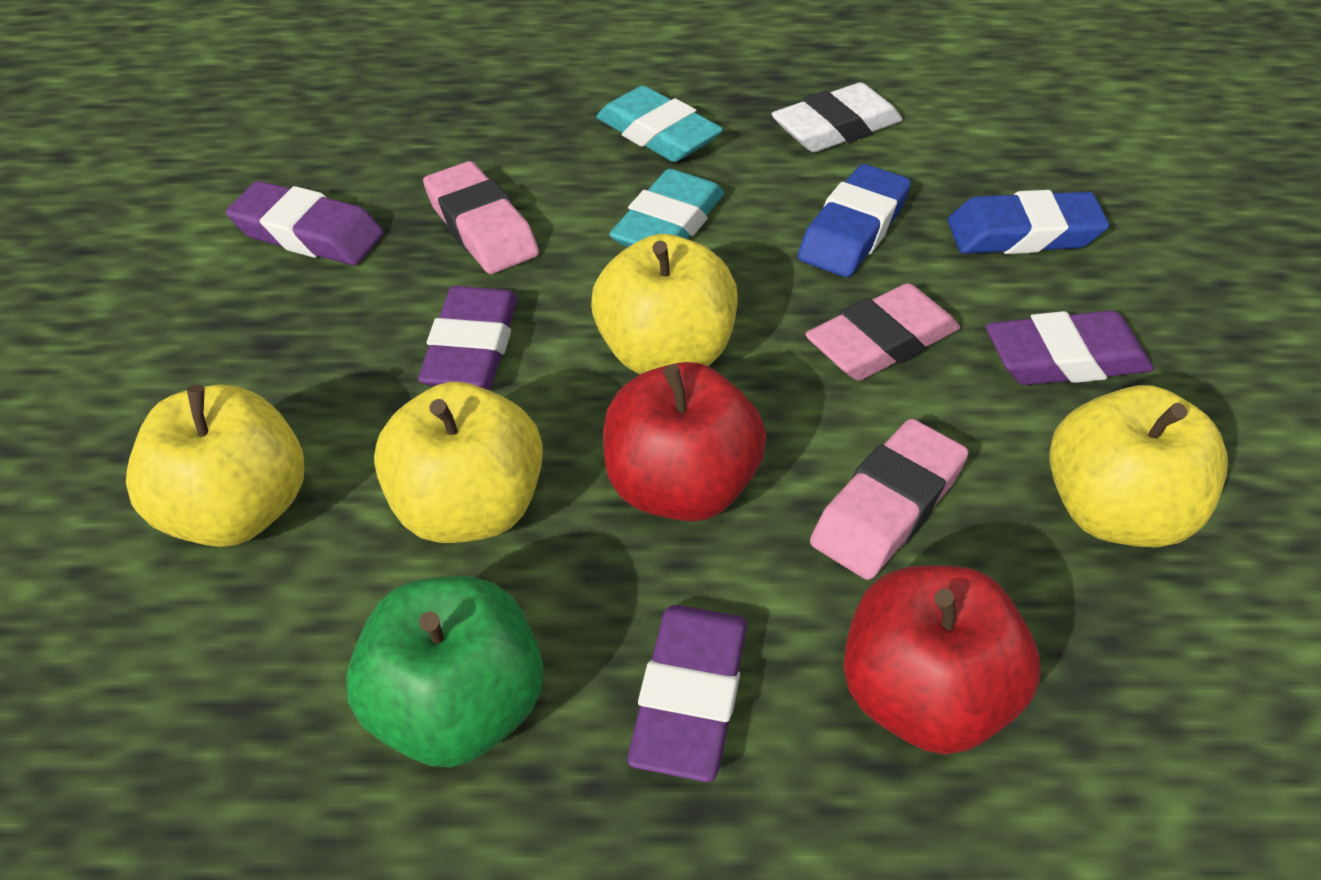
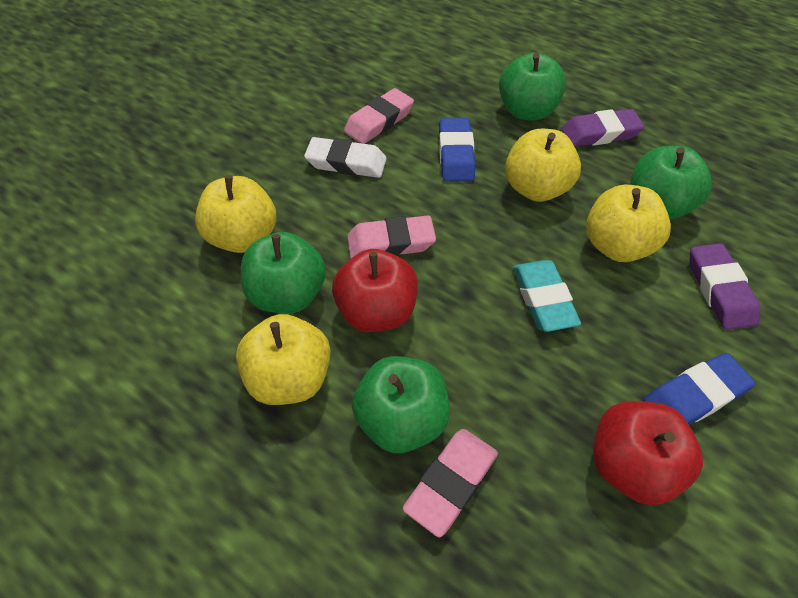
green apple: 1 -> 4
purple eraser: 4 -> 2
turquoise eraser: 2 -> 1

